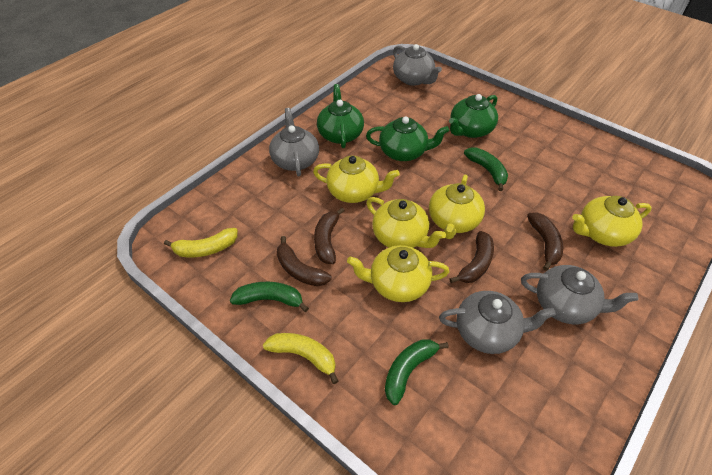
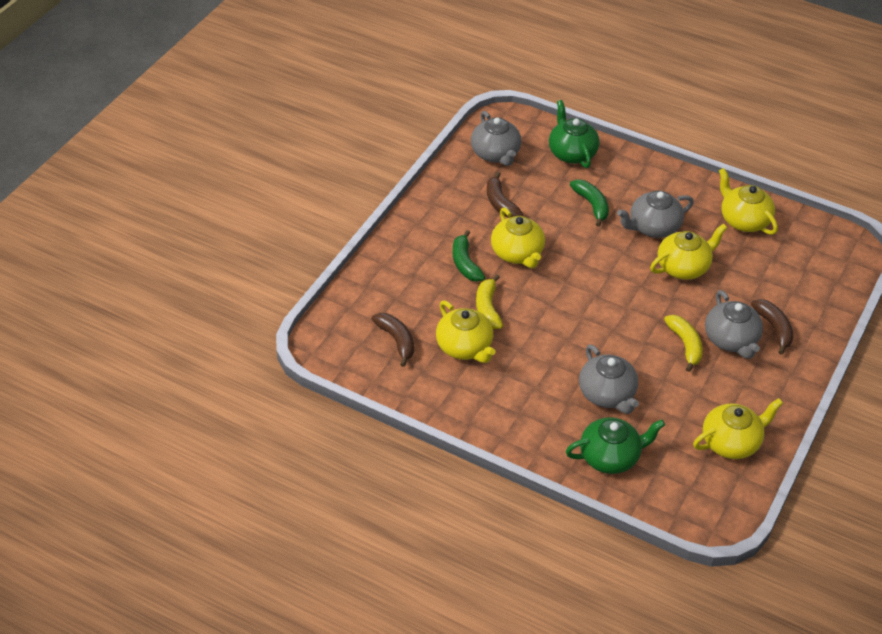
brown banana: 4 -> 3
green banana: 3 -> 2
green teapot: 3 -> 2

